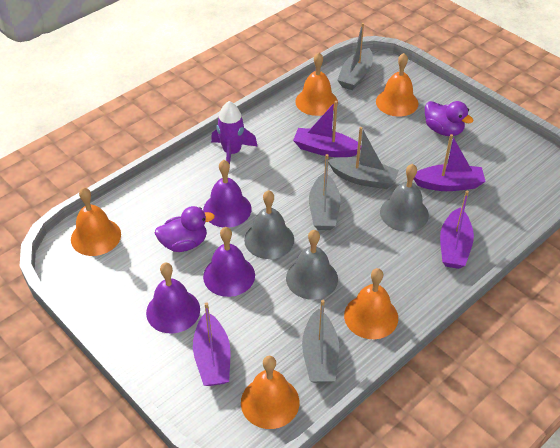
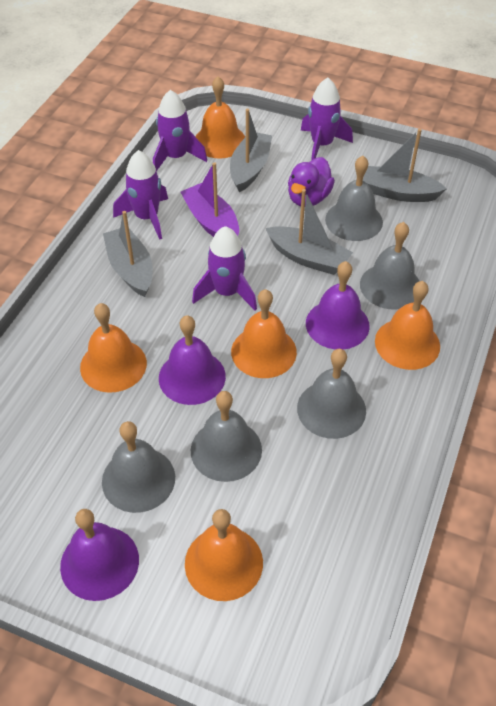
grey bell: 3 -> 5
purple boat: 4 -> 1
purple duck: 2 -> 1
purple rocket: 1 -> 4

